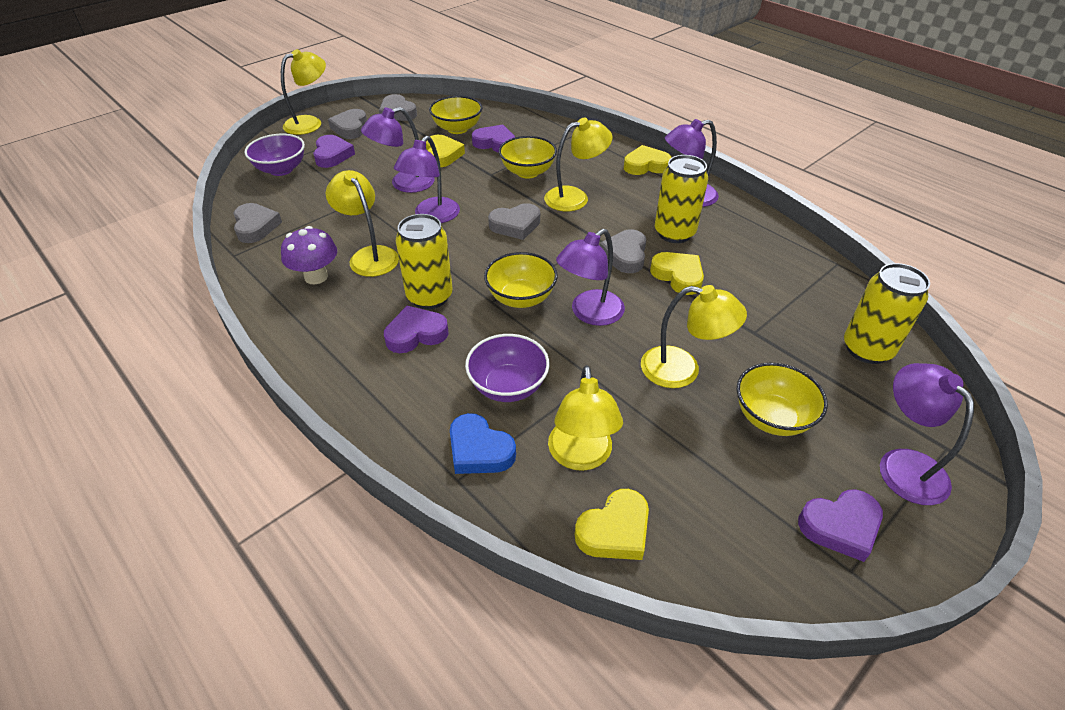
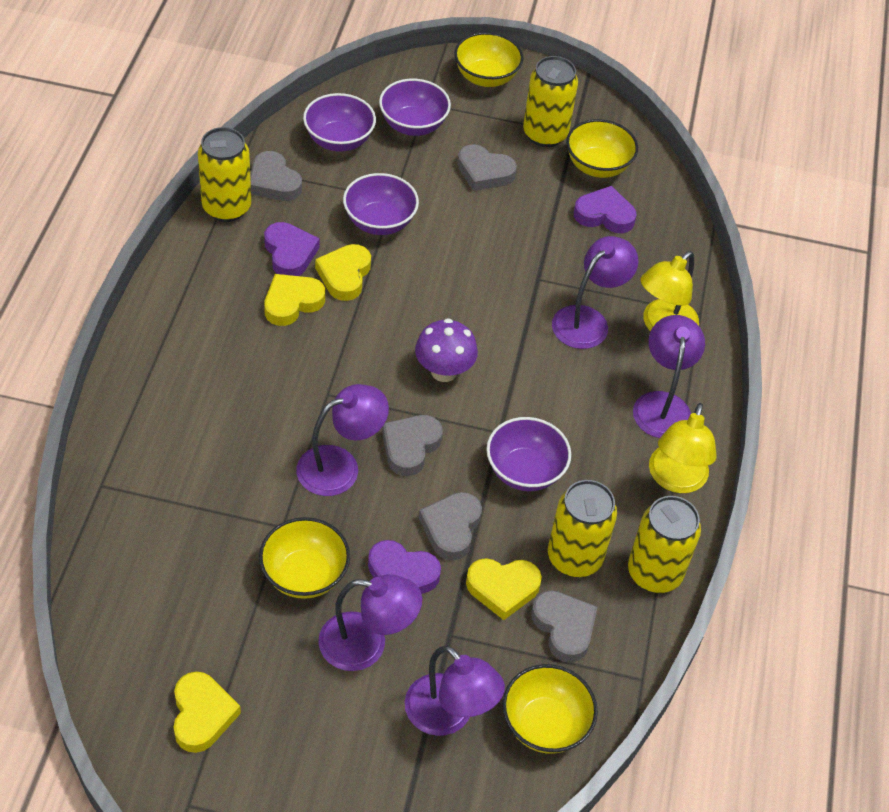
blue heart: 1 -> 0
purple bowl: 2 -> 4
purple heart: 4 -> 3
yellow can: 3 -> 4
yellow lamp: 5 -> 2

